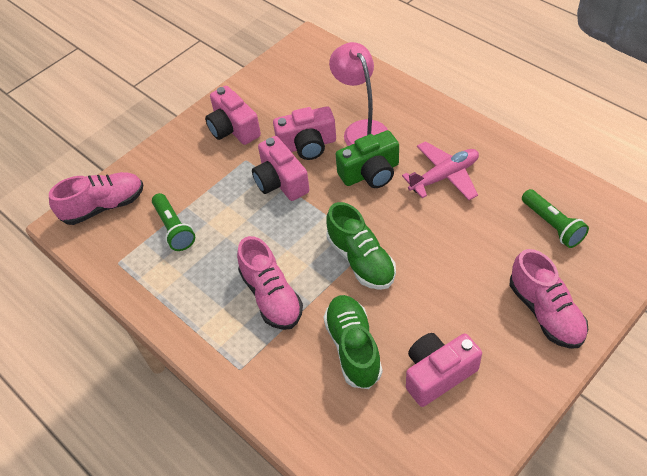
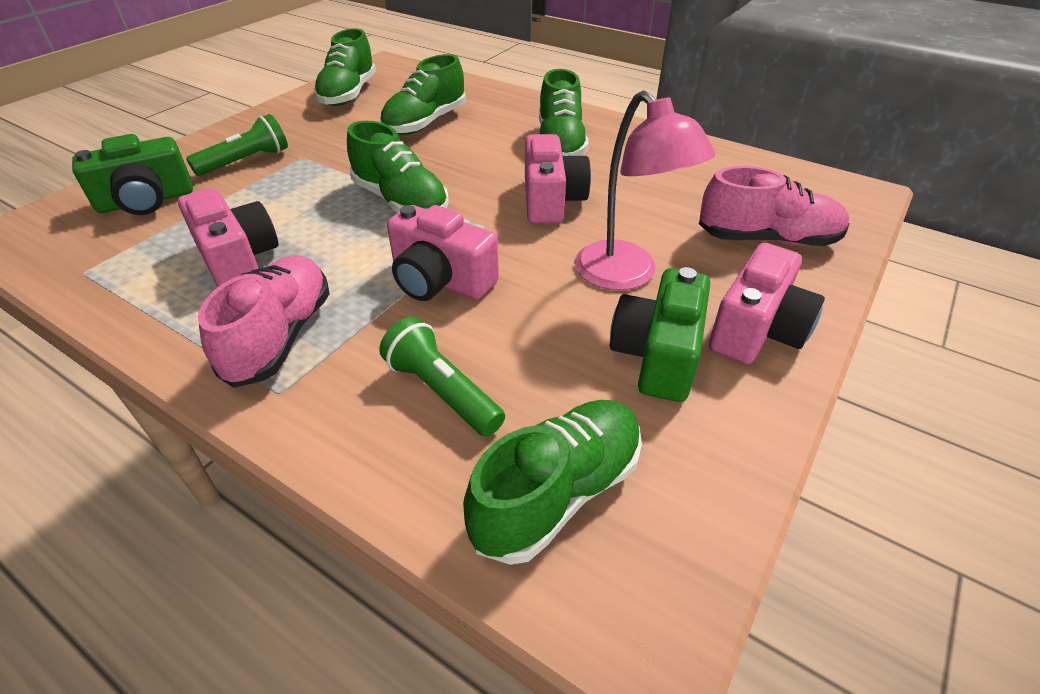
green camera: 1 -> 2
green shoe: 2 -> 5
pink plane: 1 -> 0
pink shoe: 3 -> 2

